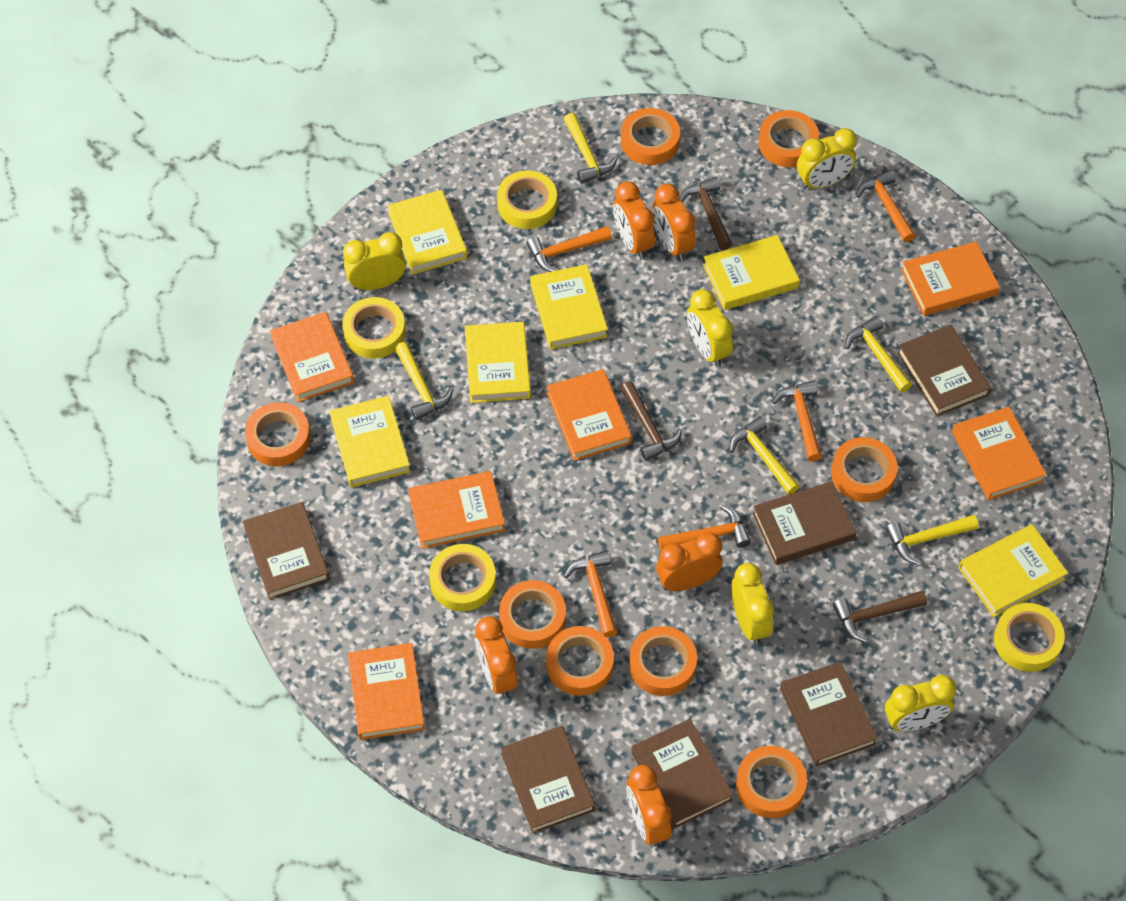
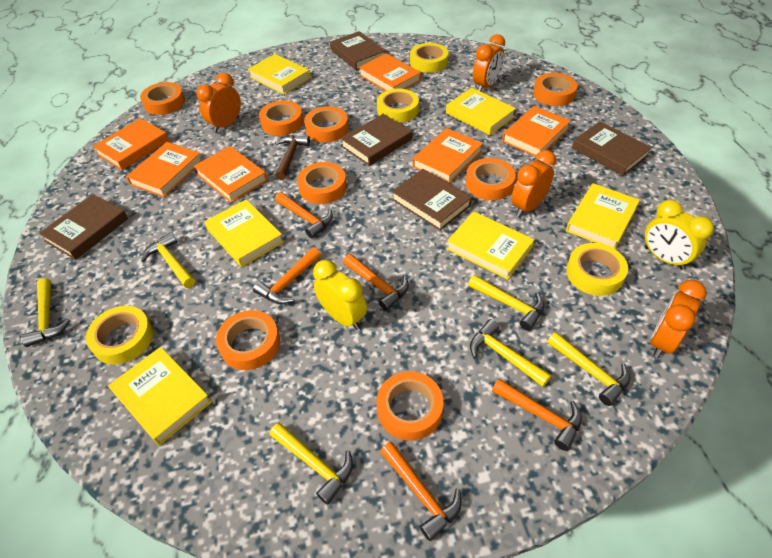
brown book: 6 -> 5
brown hammer: 3 -> 1
orange clock: 5 -> 4
yellow clock: 5 -> 2
yellow hammer: 5 -> 6

